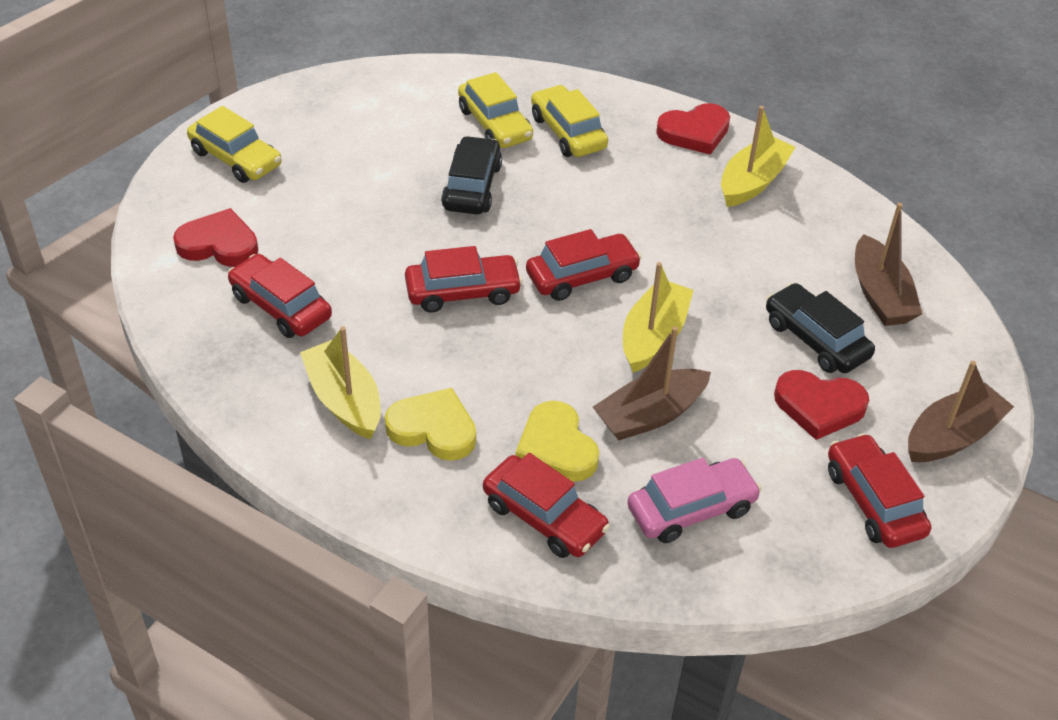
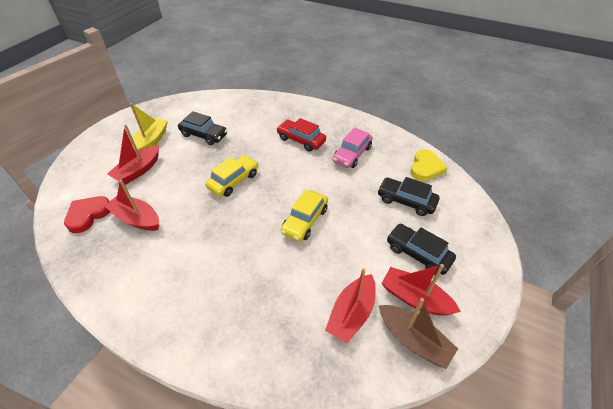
black car: 2 -> 3
brown boat: 3 -> 1
red boat: 0 -> 4
red car: 5 -> 1
red heart: 3 -> 1
yellow boat: 3 -> 1
yellow car: 3 -> 2
yellow heart: 2 -> 1

